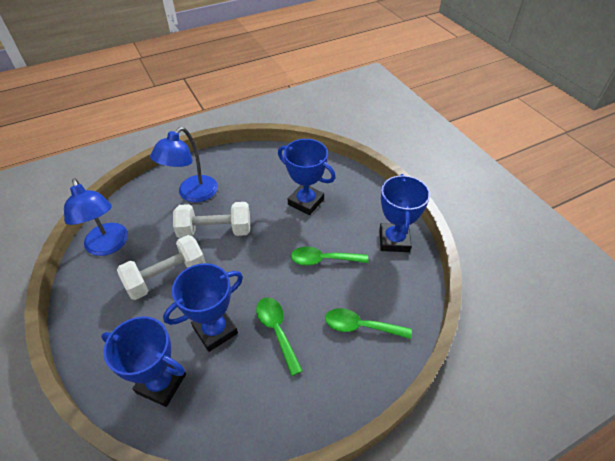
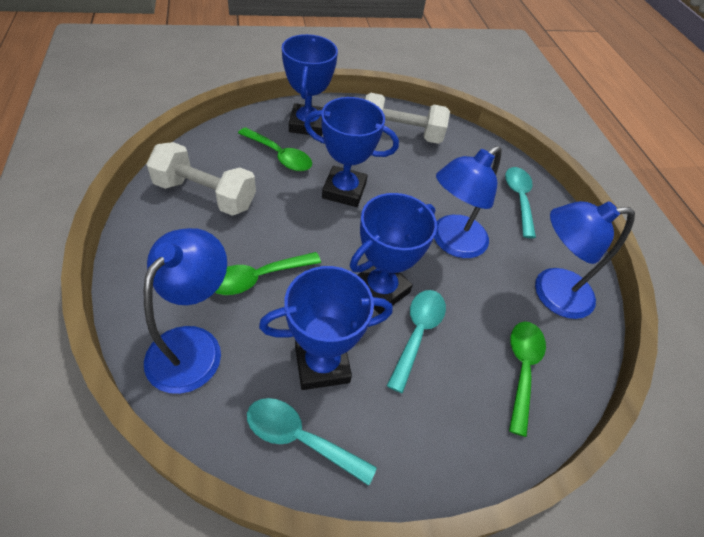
blue lamp: 2 -> 3
turquoise spoon: 0 -> 3

